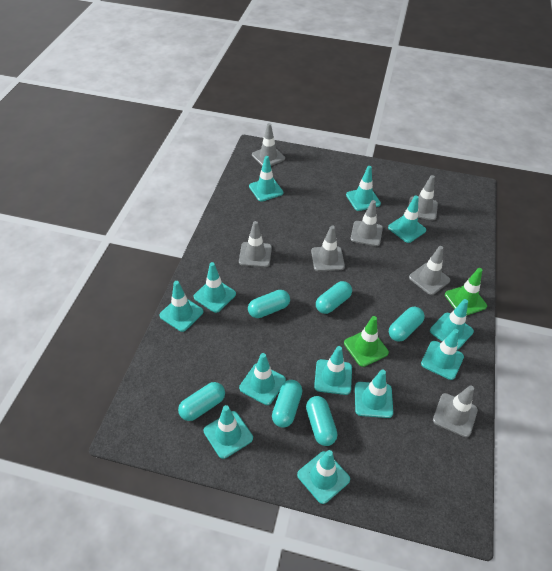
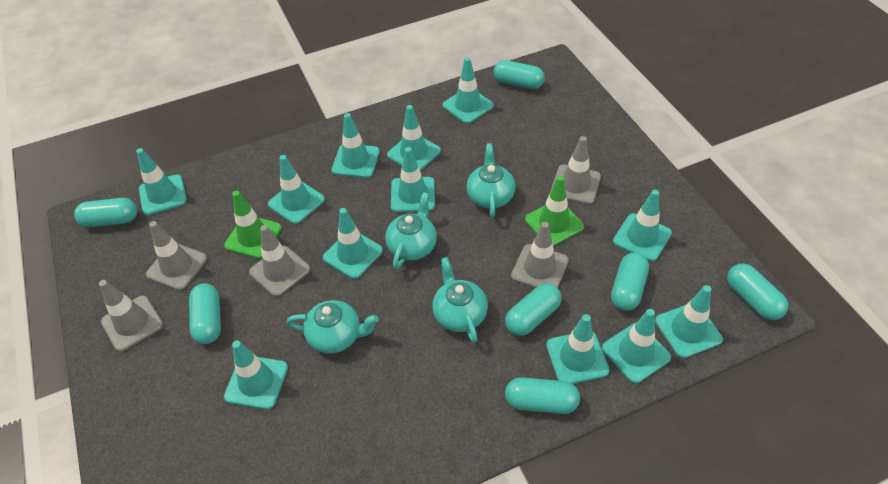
grey traffic cone: 7 -> 5
turquoise capsule: 6 -> 7
turquoise teapot: 0 -> 4

